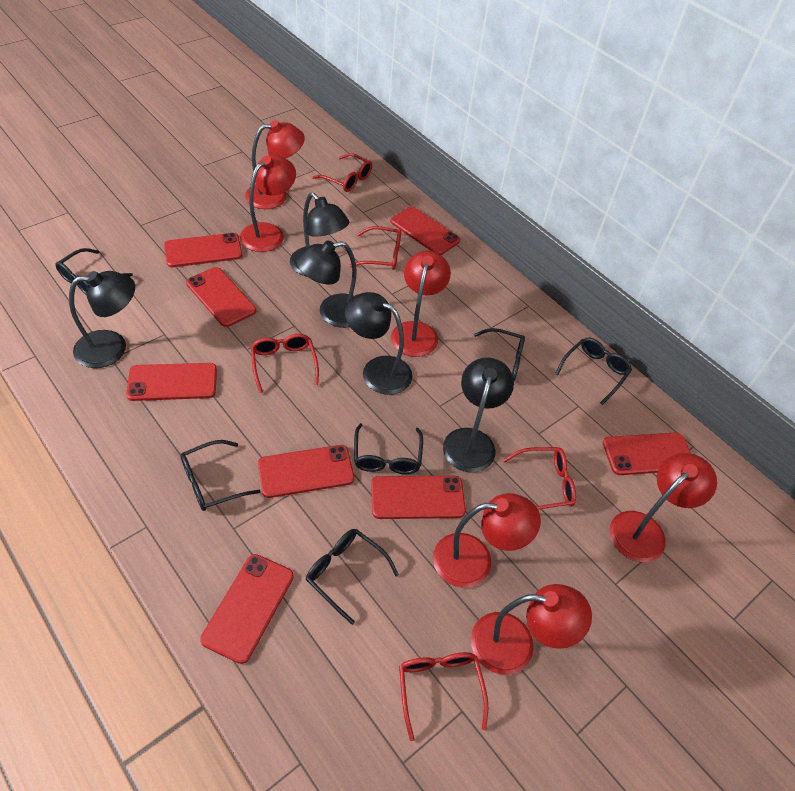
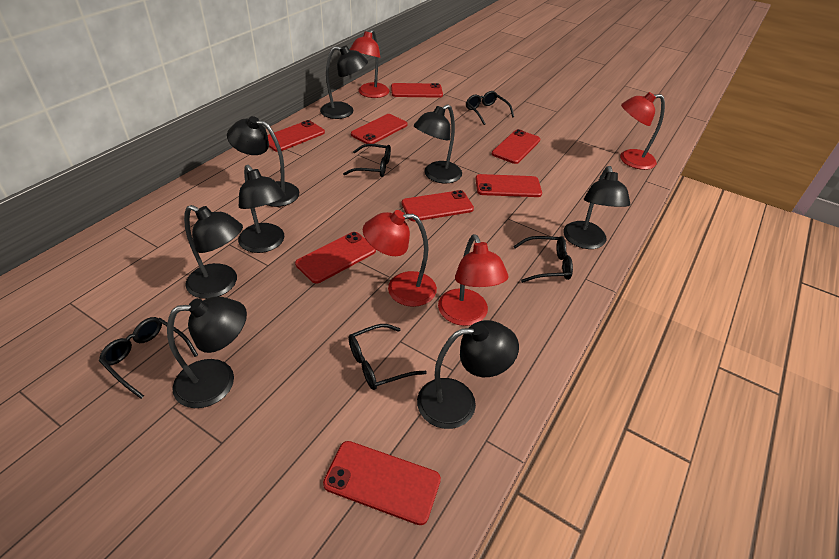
black glasses: 6 -> 5
black lamp: 5 -> 8
red glasses: 5 -> 0
red lamp: 6 -> 4

